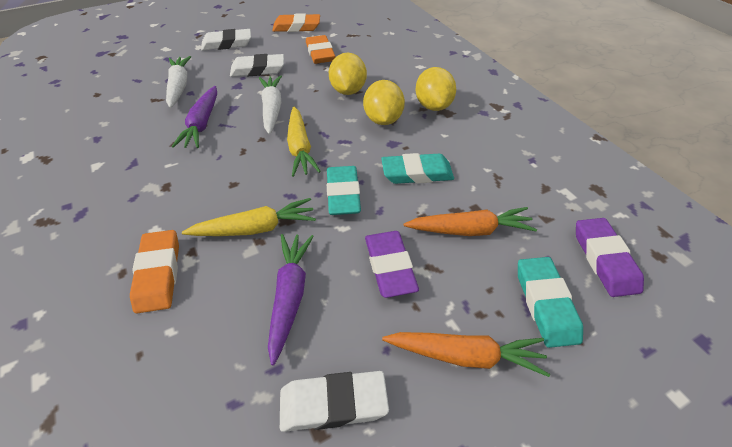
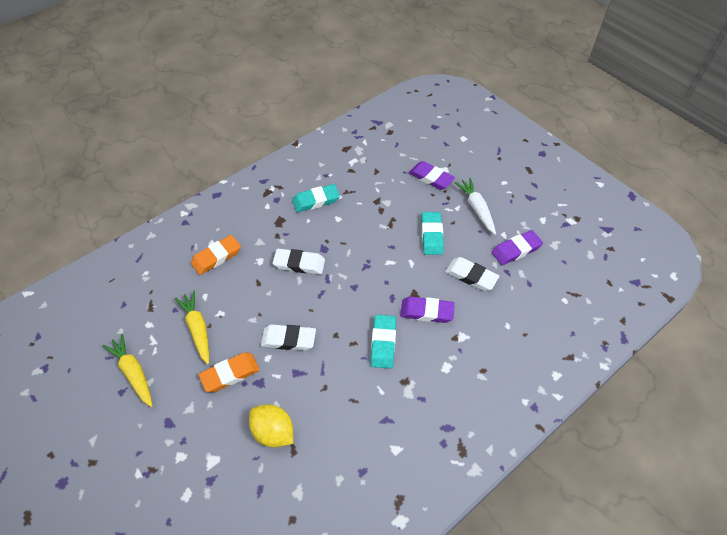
orange carrot: 2 -> 0
orange eraser: 3 -> 2
purple carrot: 2 -> 0
purple eraser: 2 -> 3
white carrot: 2 -> 1
yellow lemon: 3 -> 1

